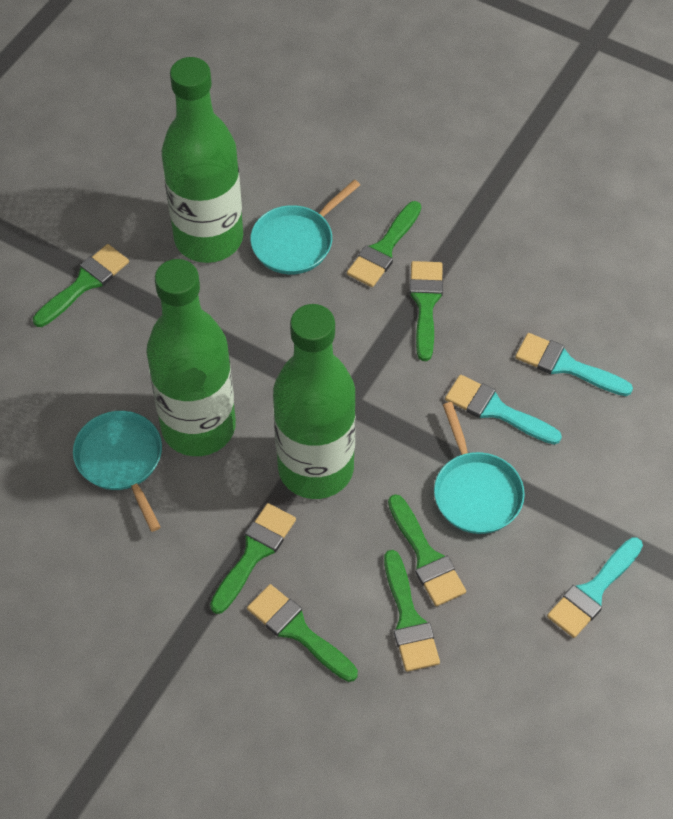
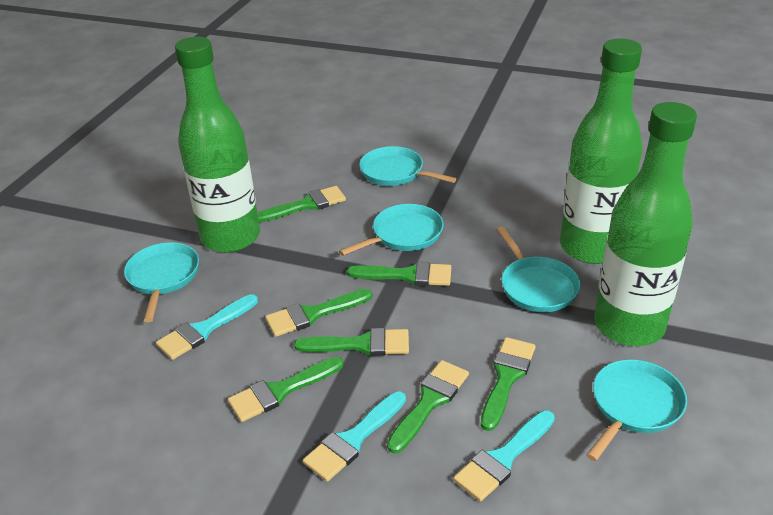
turquoise pan: 3 -> 5

